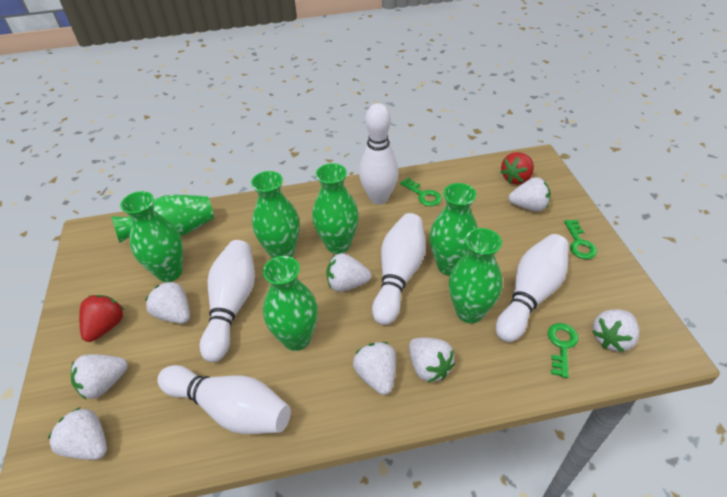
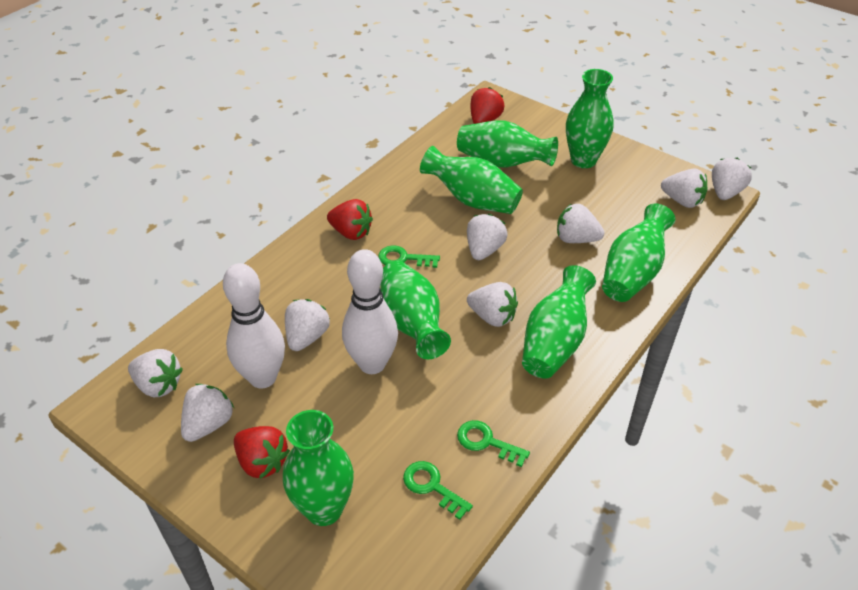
red strawberry: 2 -> 3
white bowling pin: 5 -> 2

